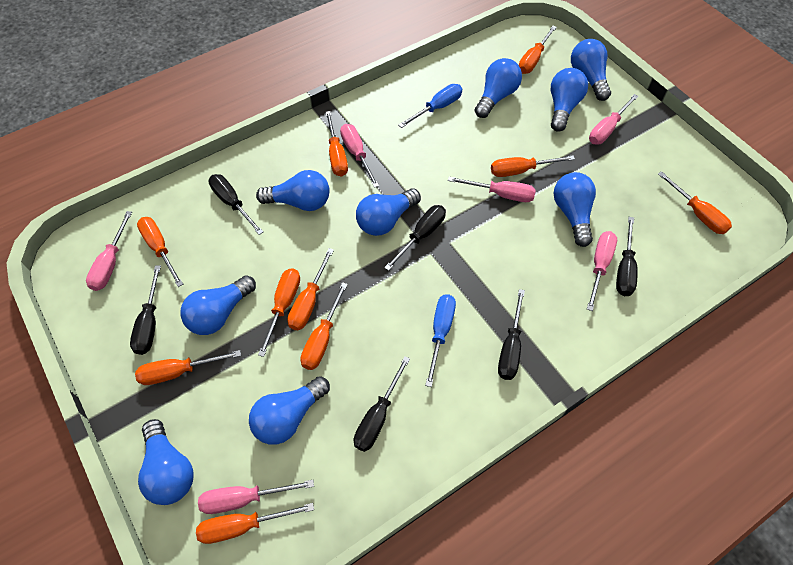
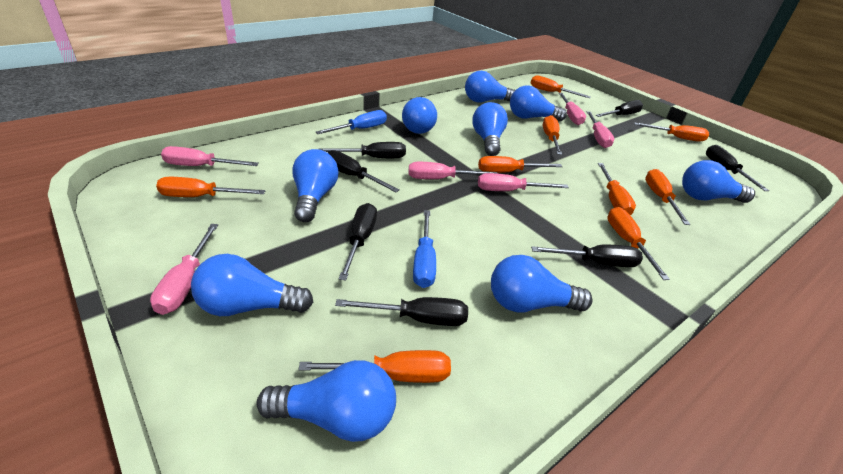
black screwdriver: 6 -> 7
orange screwdriver: 10 -> 9

